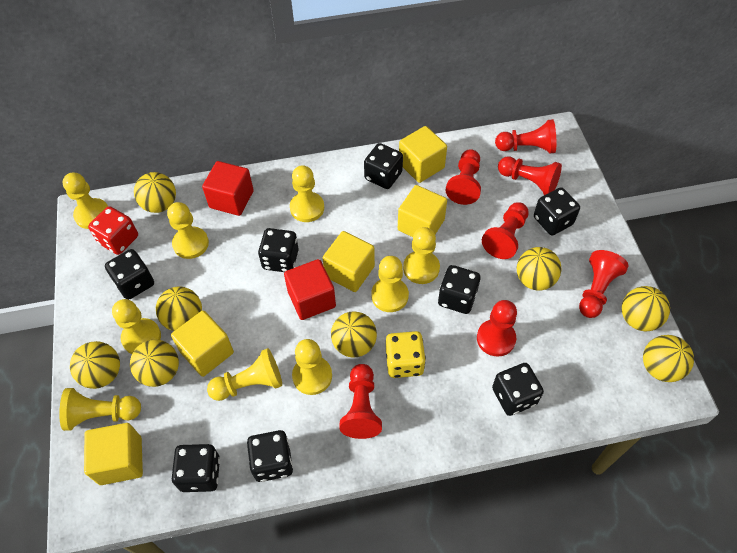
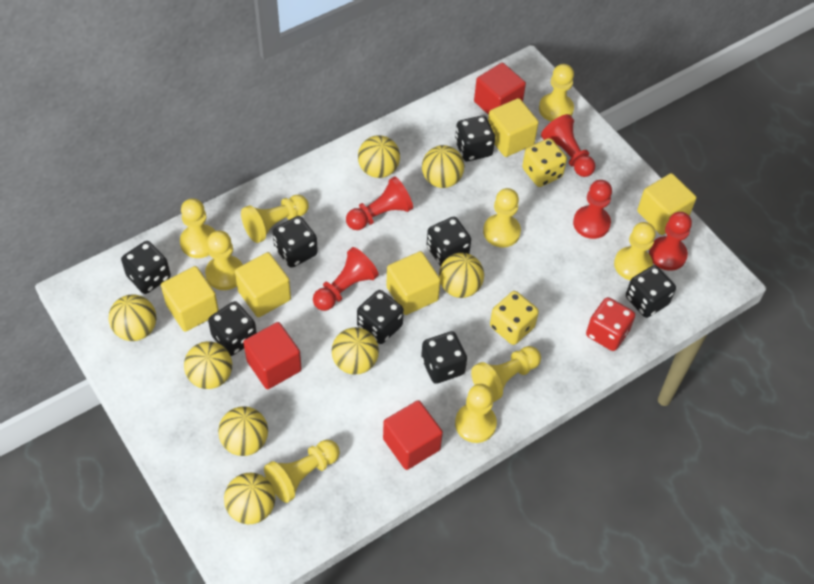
red cube: 2 -> 3
red pawn: 7 -> 5
yellow dice: 1 -> 2

